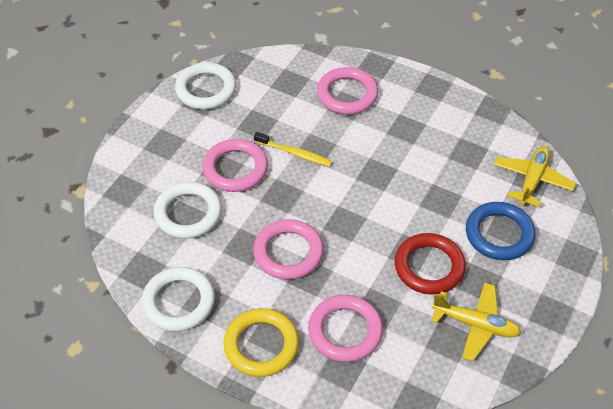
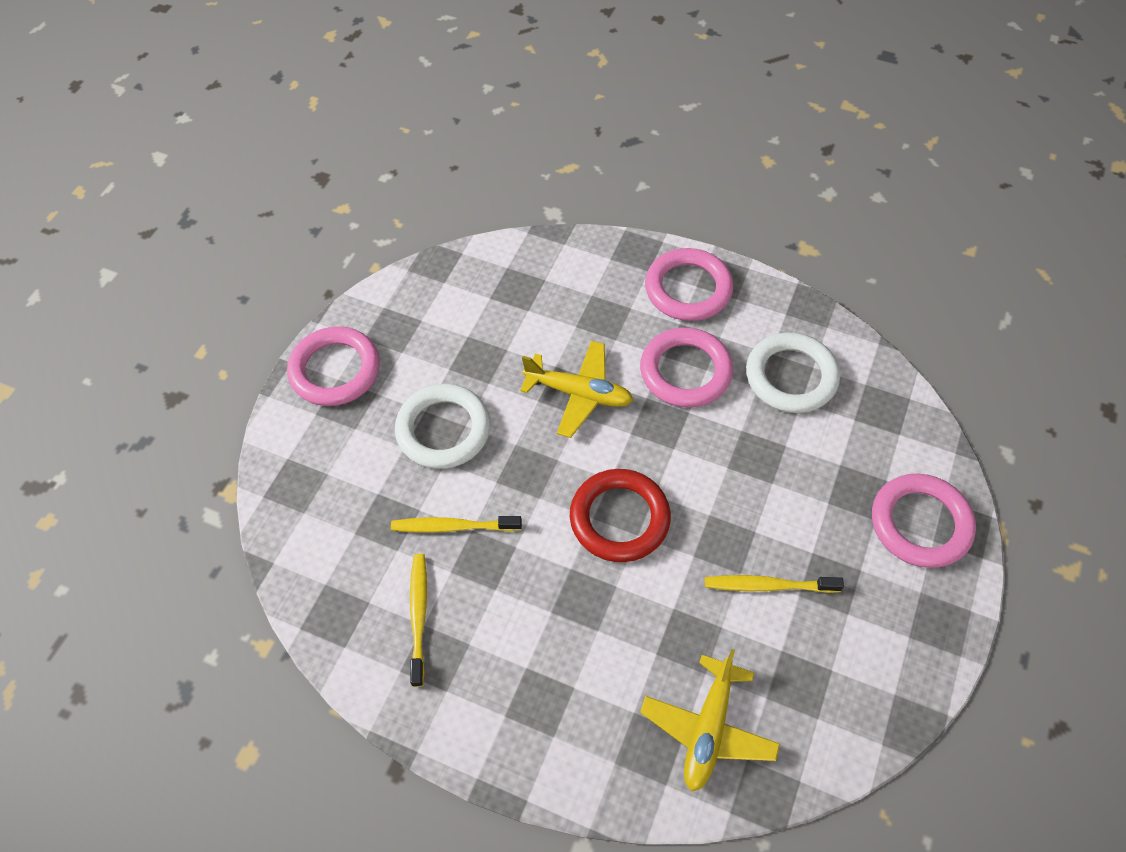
blue ring: 1 -> 0
white ring: 3 -> 2
yellow ring: 1 -> 0
yellow toothbrush: 1 -> 3

